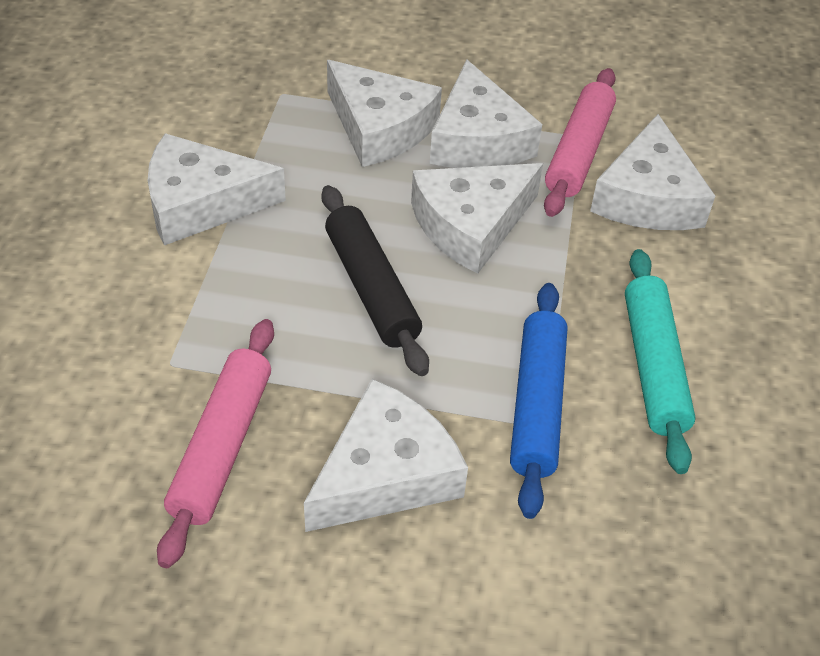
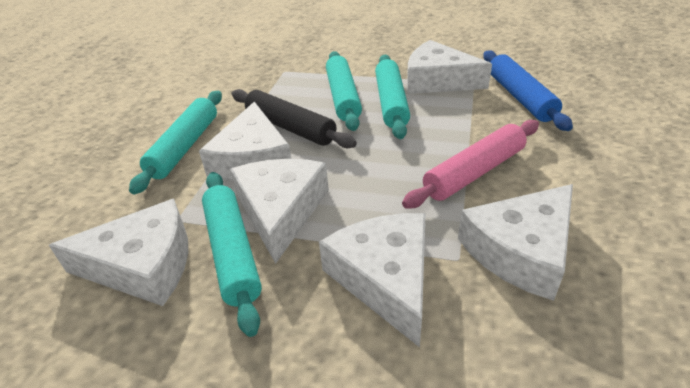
pink rolling pin: 2 -> 1
turquoise rolling pin: 1 -> 4

